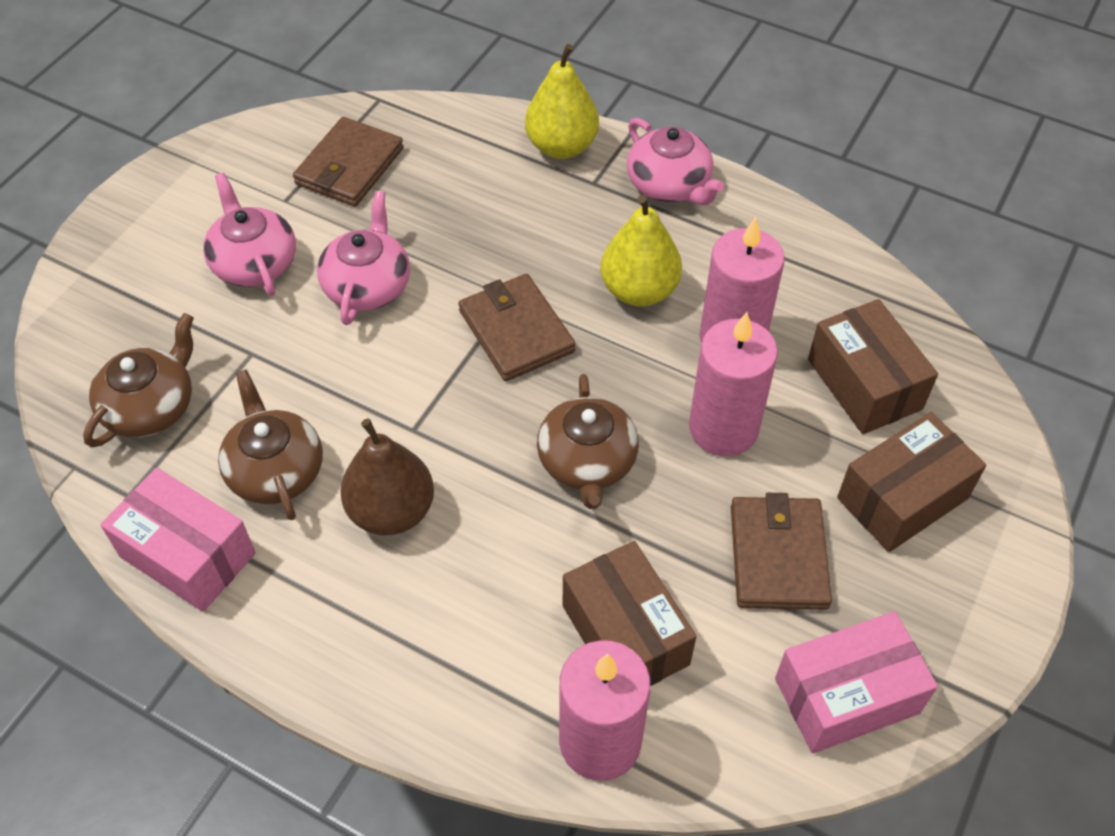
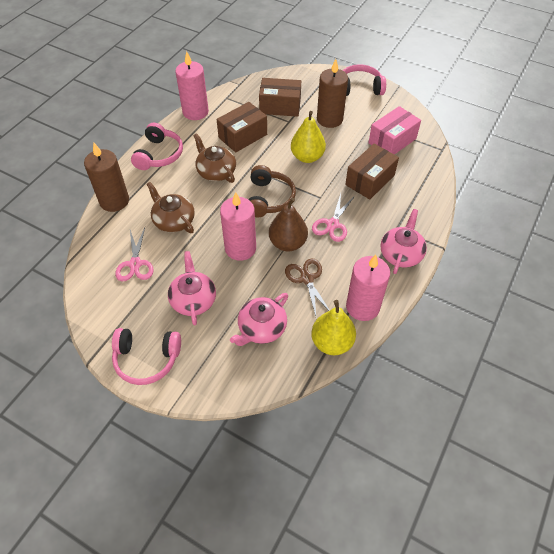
brown candle: 0 -> 2
brown headphones: 0 -> 1
brown scissors: 0 -> 1
brown teapot: 3 -> 2
brown wallet: 3 -> 0
pink box: 2 -> 1
pink headphones: 0 -> 3
pink scissors: 0 -> 2

